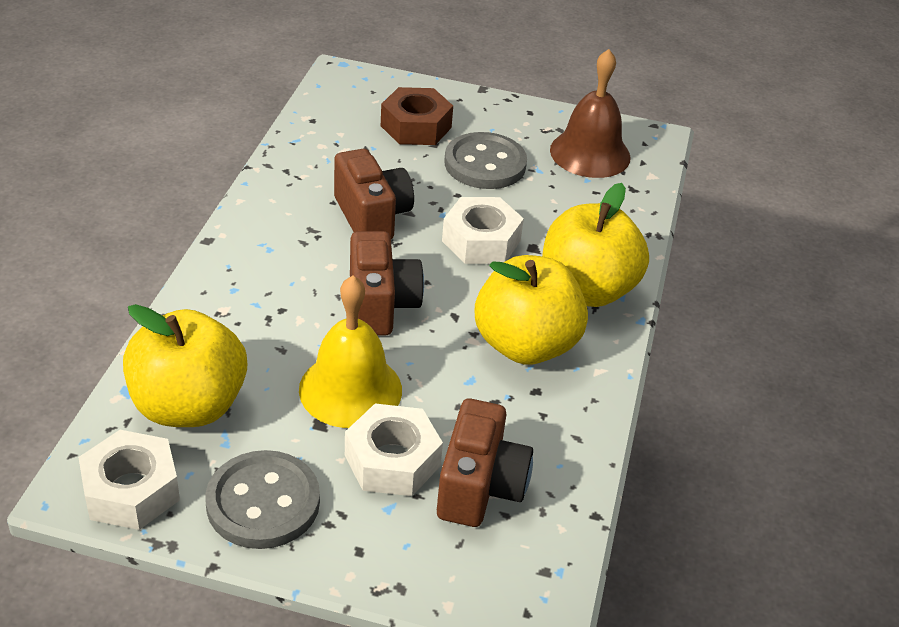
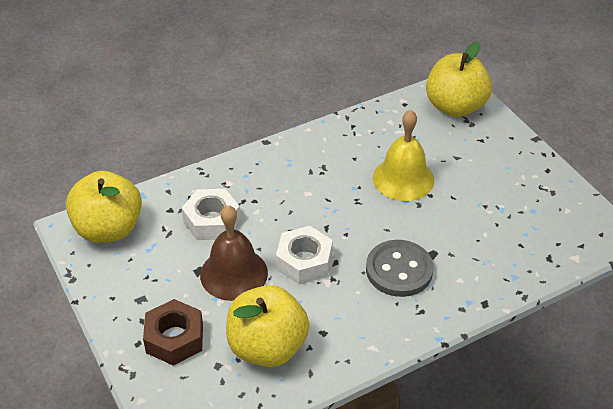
brown camera: 3 -> 0
grey button: 2 -> 1
white nut: 3 -> 2

